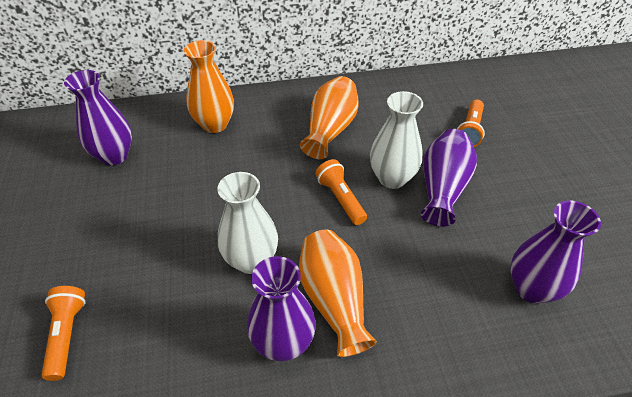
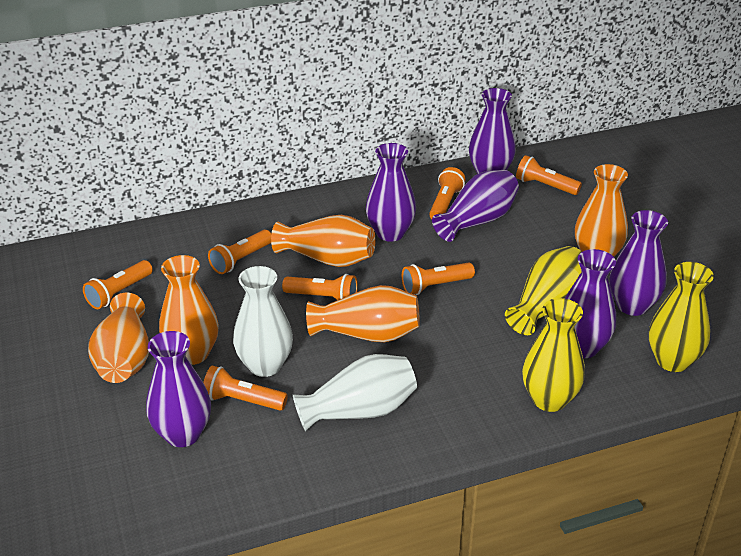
orange flashlight: 3 -> 7
orange vase: 3 -> 5
purple vase: 4 -> 6
yellow vase: 0 -> 3

